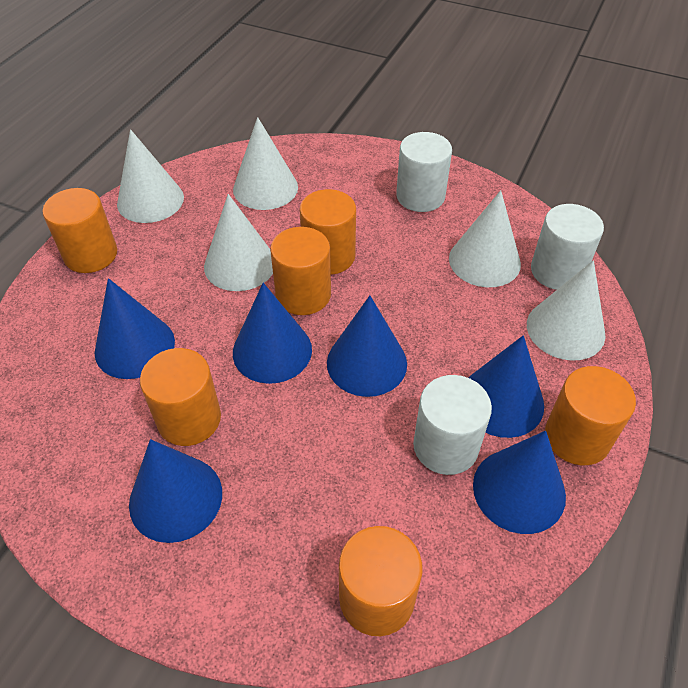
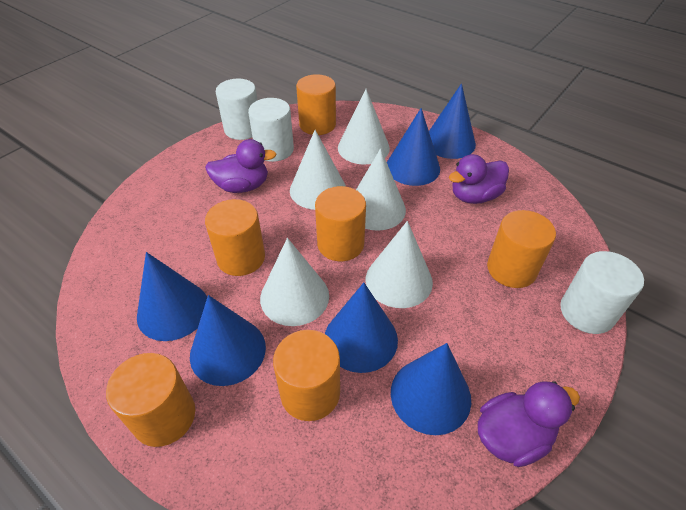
purple duck: 0 -> 3

